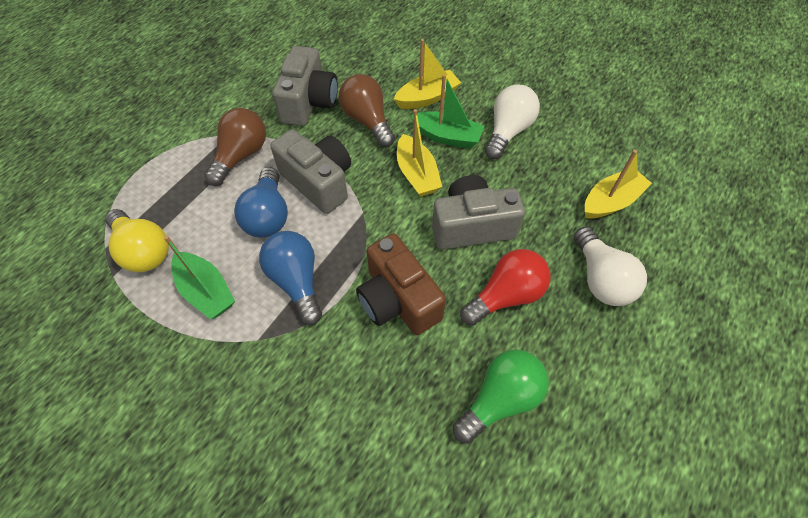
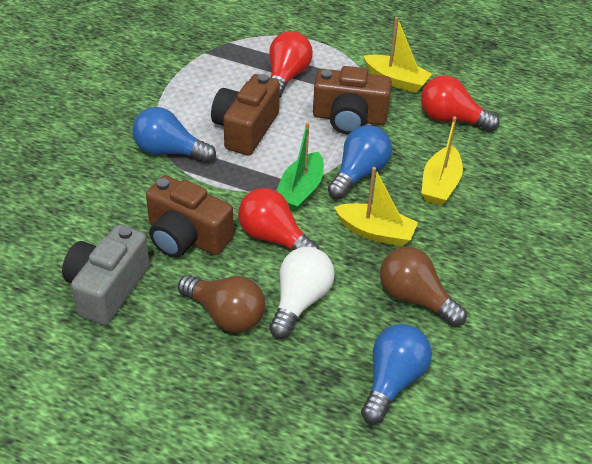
blue light bulb: 2 -> 3
brown camera: 1 -> 3
green boat: 2 -> 1
green light bulb: 1 -> 0
grey camera: 3 -> 1
red light bulb: 1 -> 3
white light bulb: 2 -> 1
yellow light bulb: 1 -> 0

